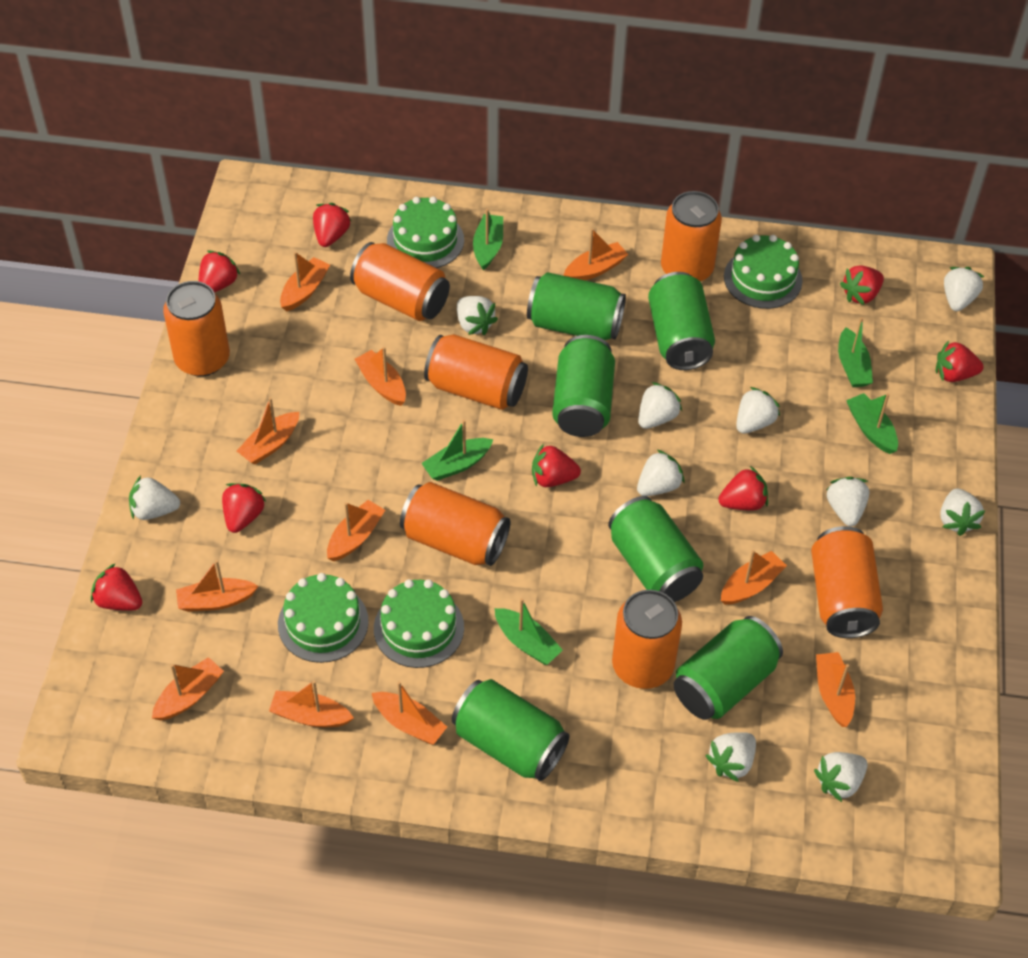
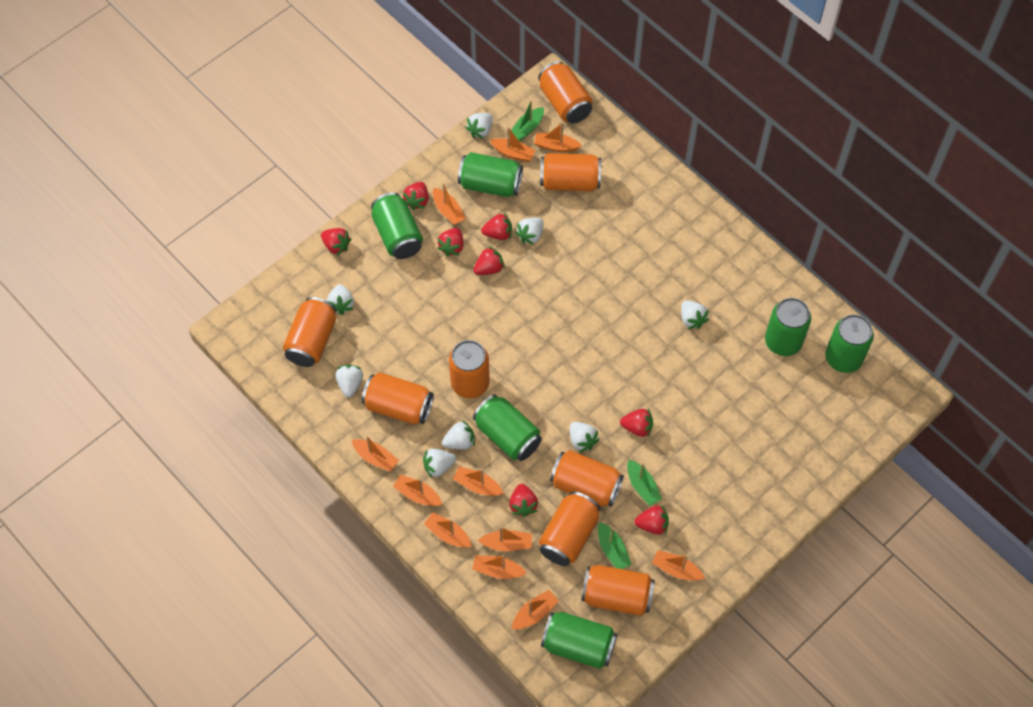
green boat: 5 -> 3
green cake: 4 -> 0
orange can: 7 -> 8
white strawberry: 10 -> 8

